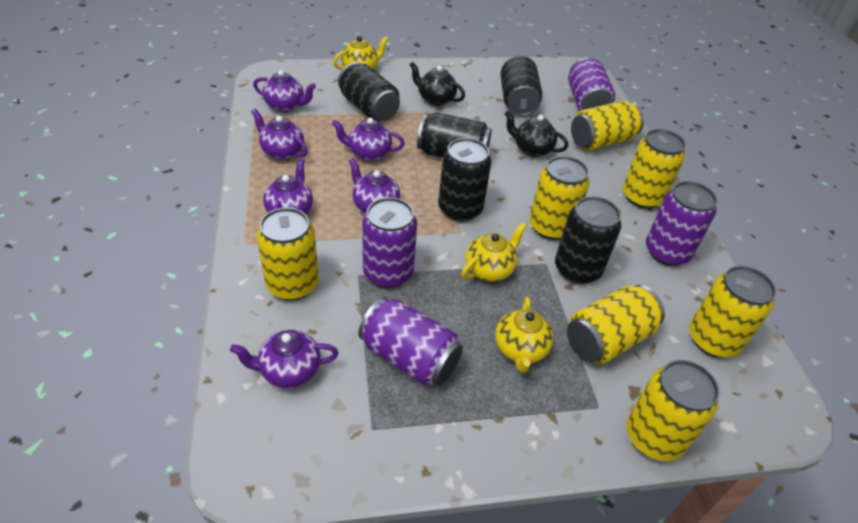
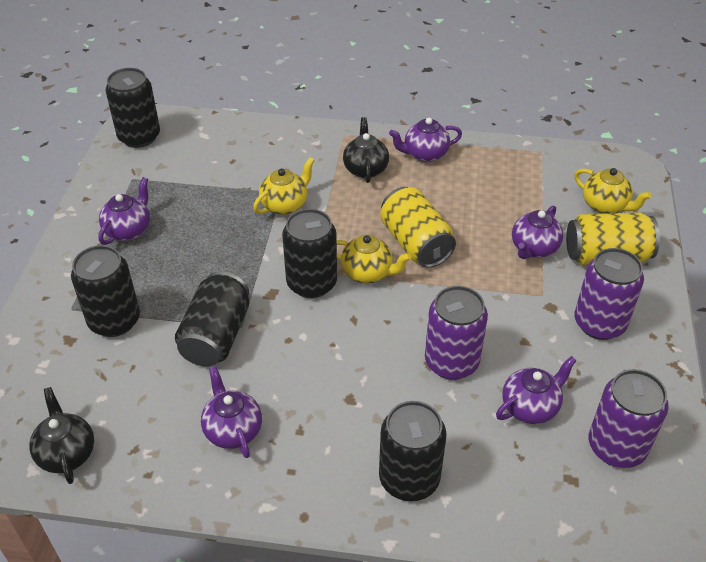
purple can: 4 -> 3
purple teapot: 6 -> 5
yellow can: 7 -> 2

